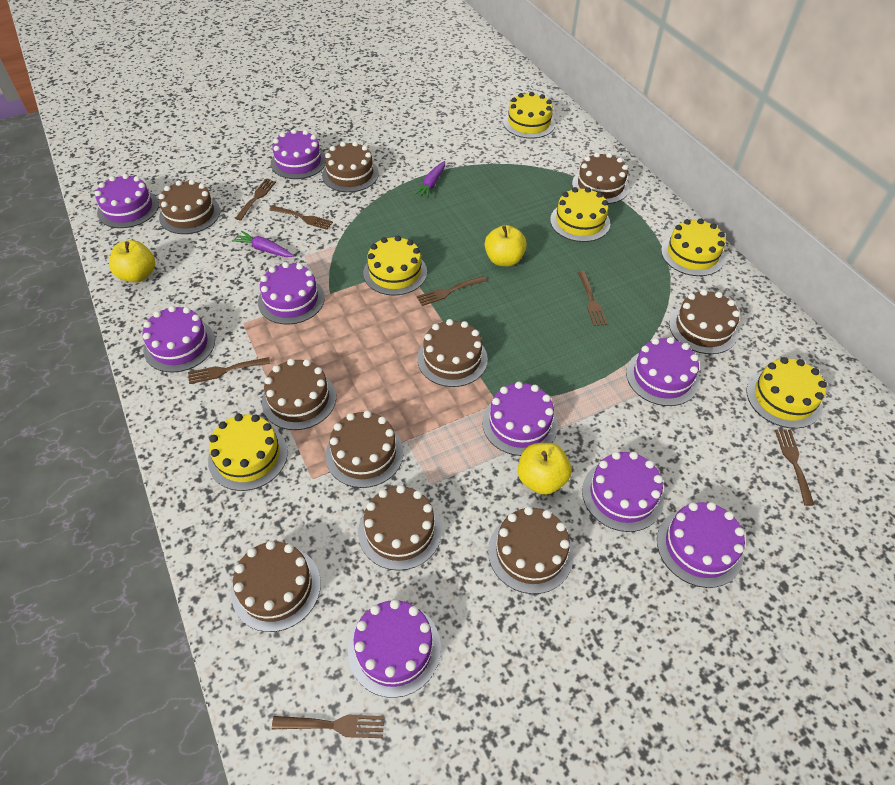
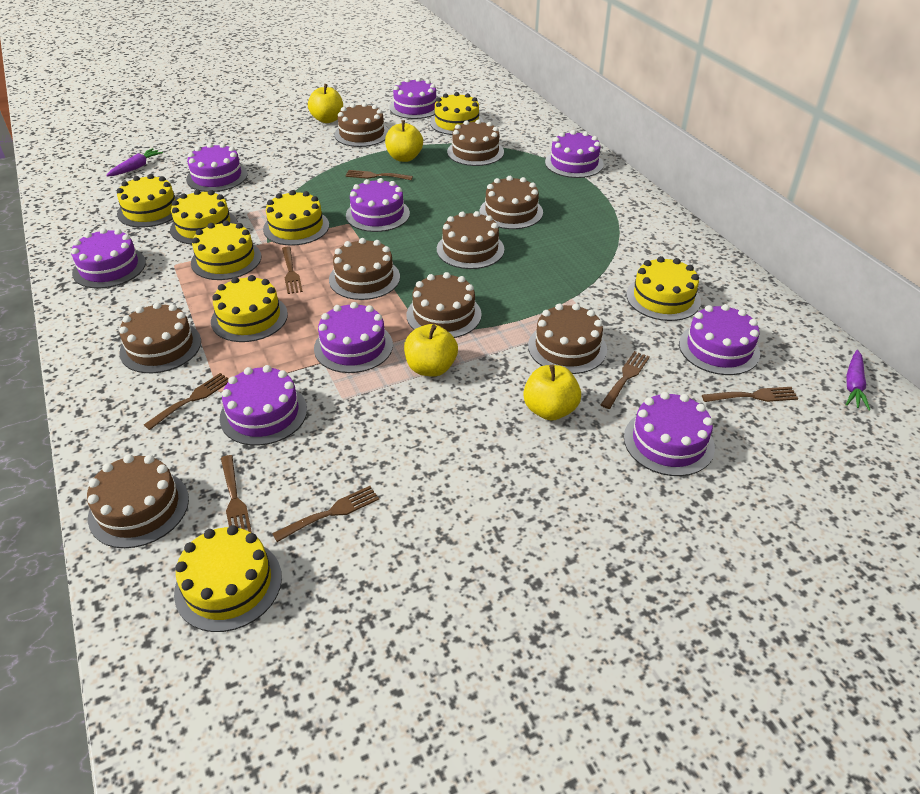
brown cake: 10 -> 9
yellow apple: 3 -> 4
yellow cake: 6 -> 8

